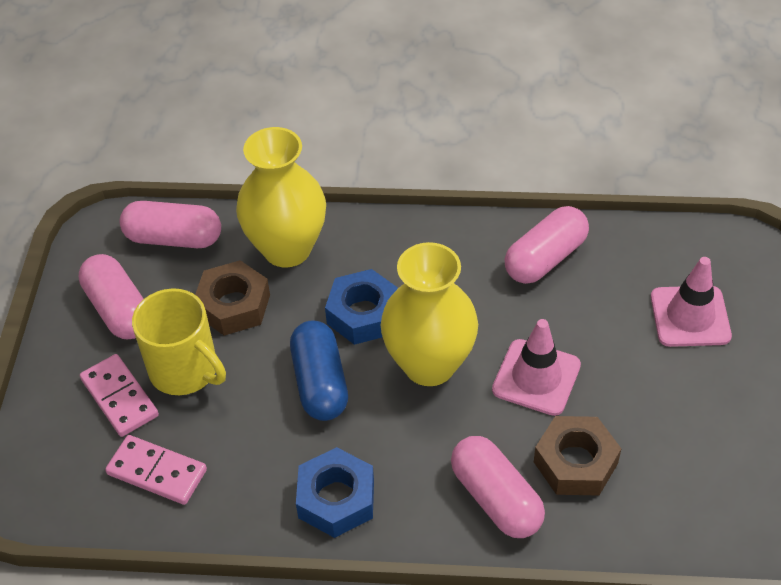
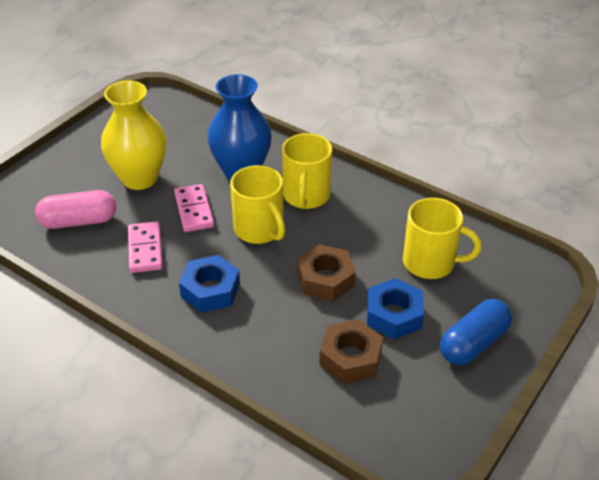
blue vase: 0 -> 1
pink capsule: 4 -> 1
pink traffic cone: 2 -> 0
yellow mug: 1 -> 3
yellow vase: 2 -> 1

